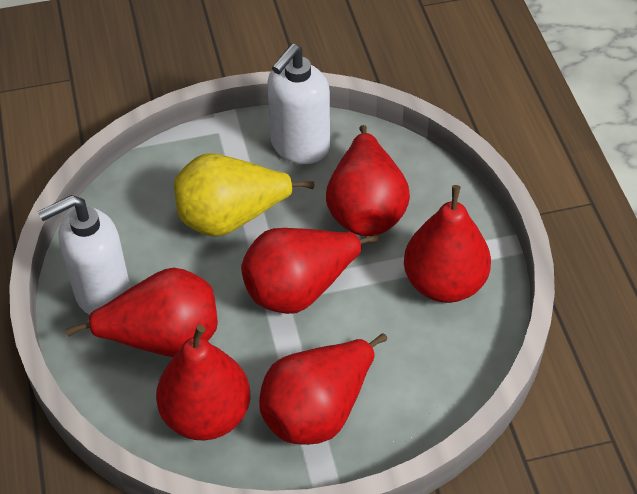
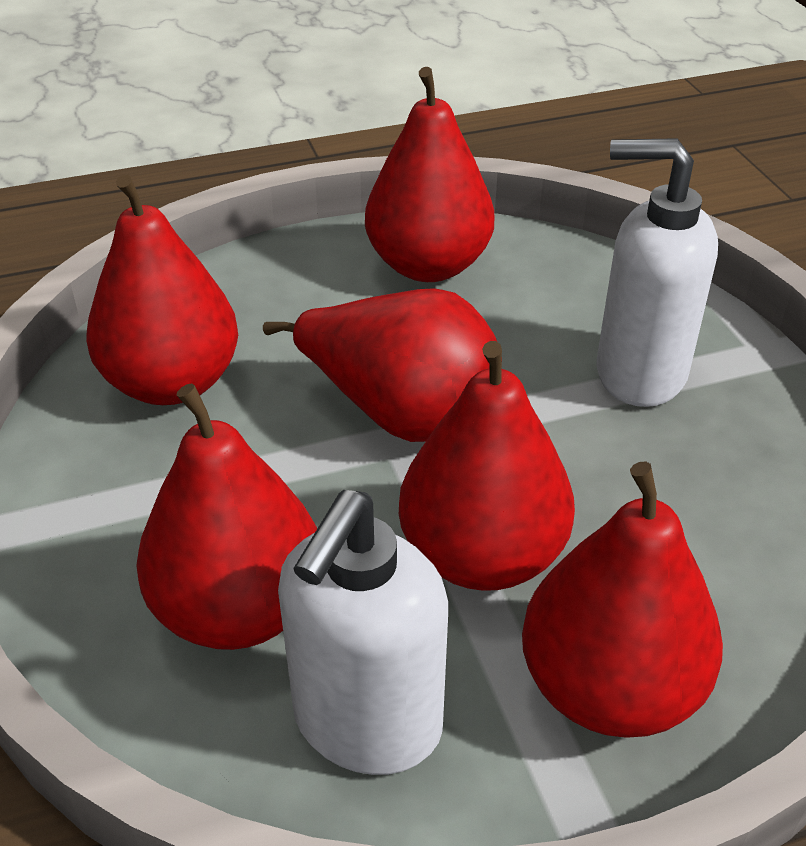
yellow pear: 1 -> 0

